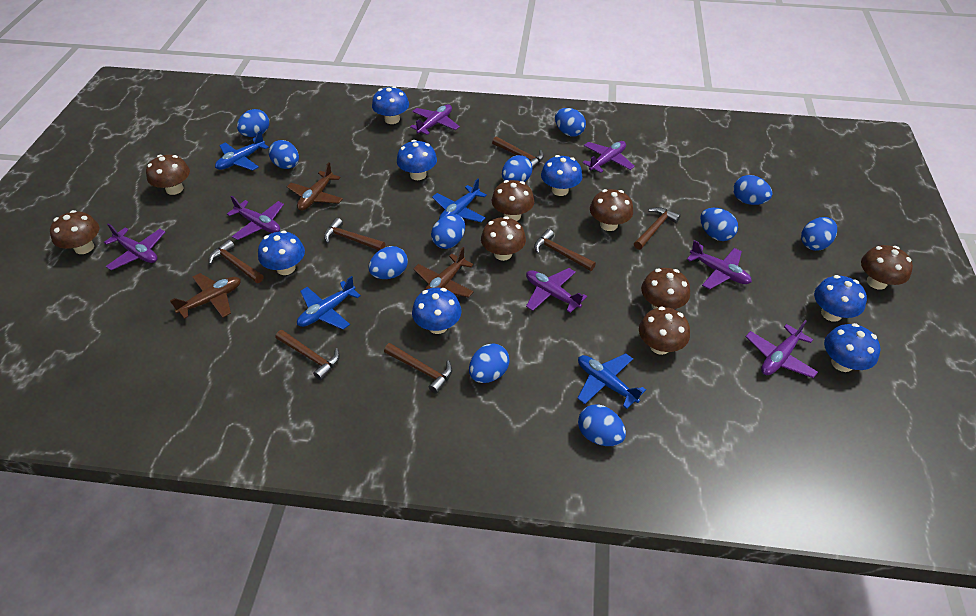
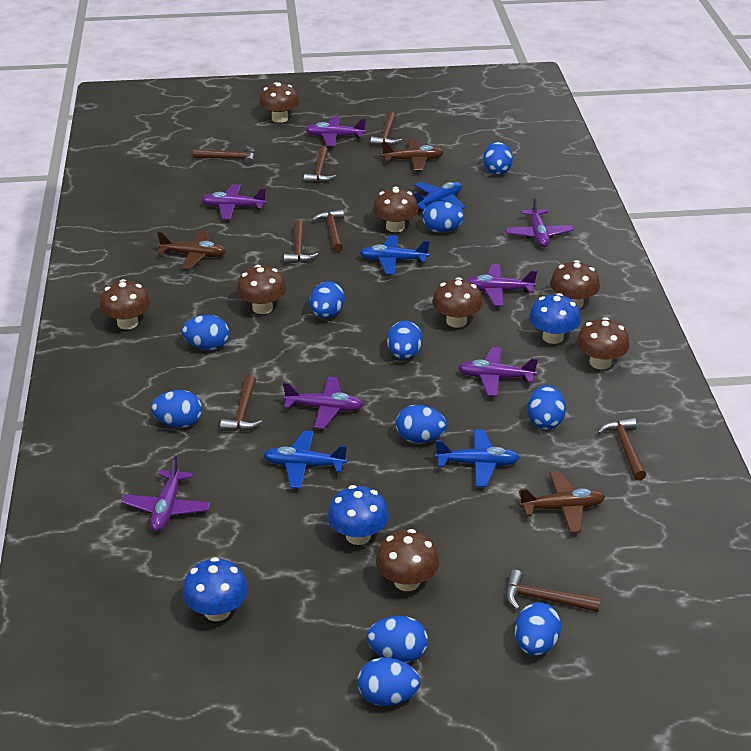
blue mushroom: 7 -> 3
brown hammer: 7 -> 8

